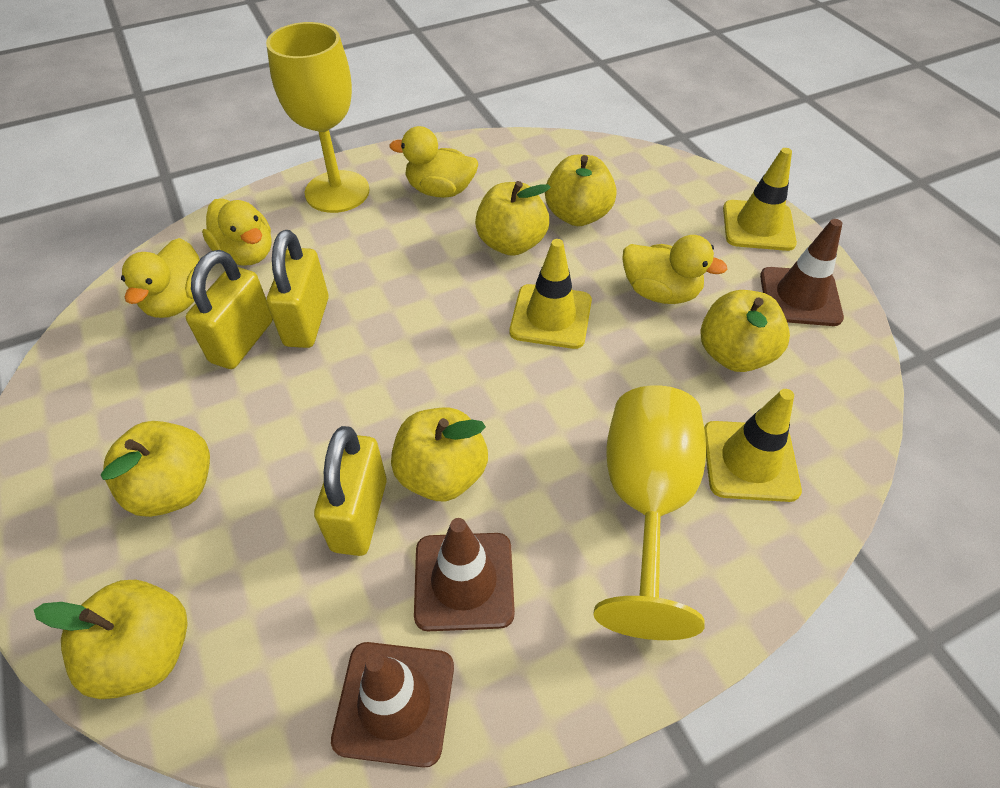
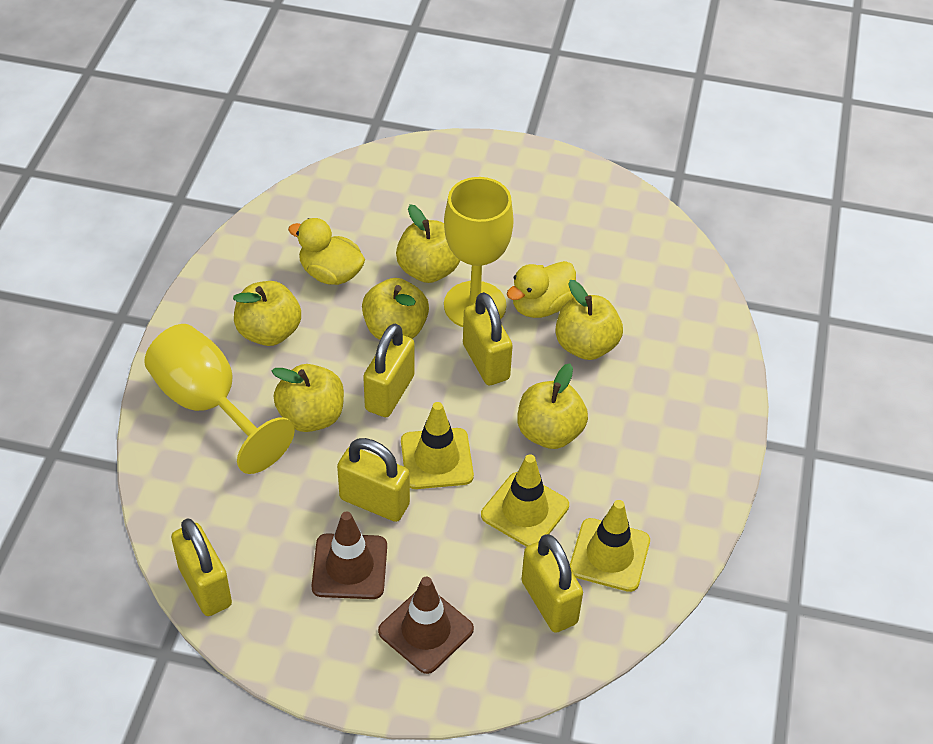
brown traffic cone: 3 -> 2
yellow duck: 4 -> 2
yellow padlock: 3 -> 5

